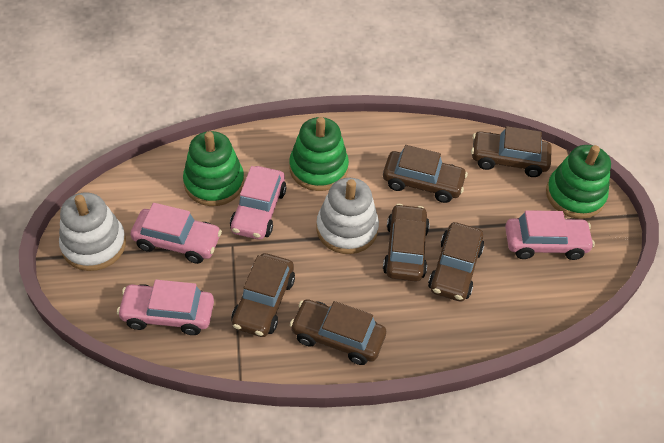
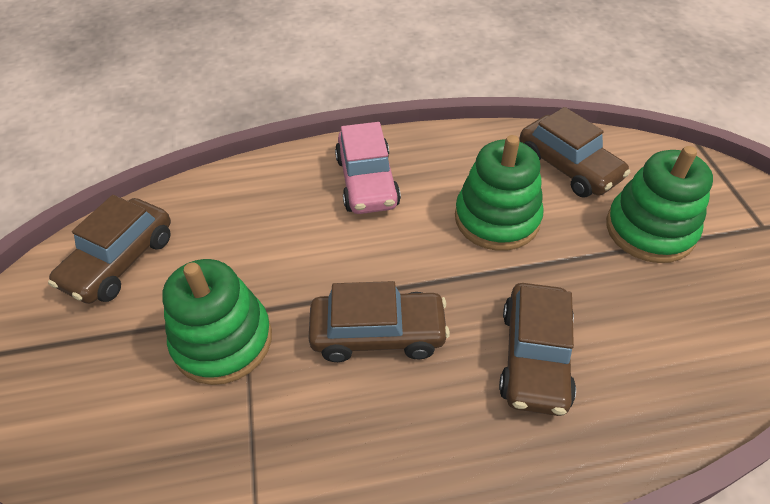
brown car: 6 -> 4
pink car: 4 -> 1
white stacking toy: 2 -> 0

